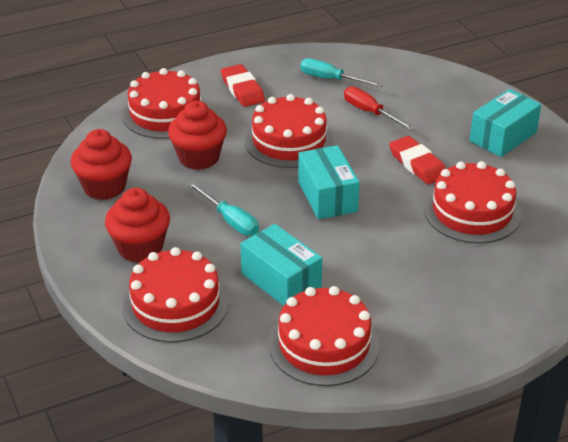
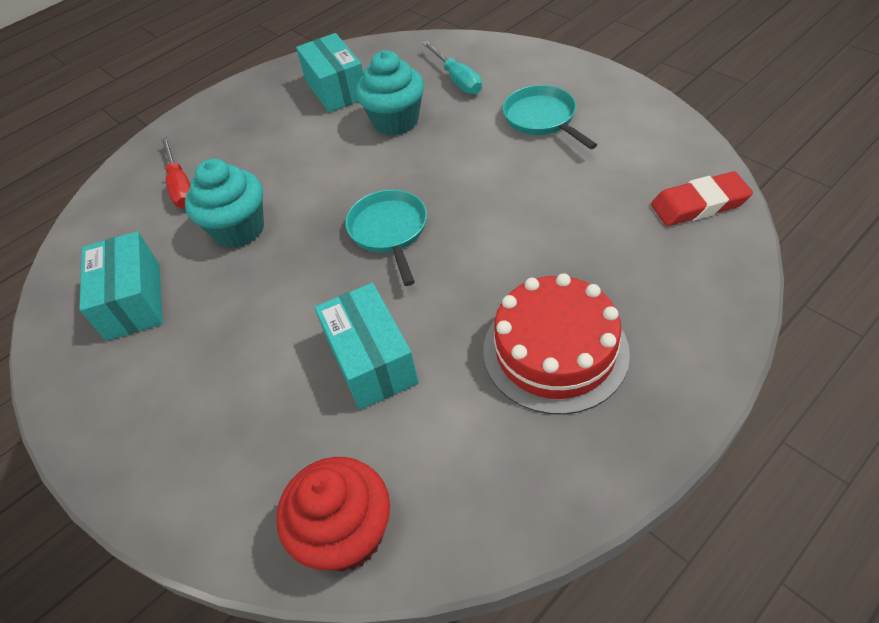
red cake: 5 -> 1
red cupcake: 3 -> 1
red eraser: 2 -> 1
turquoise cupcake: 0 -> 2
turquoise pan: 0 -> 2
turquoise screwdriver: 2 -> 1

